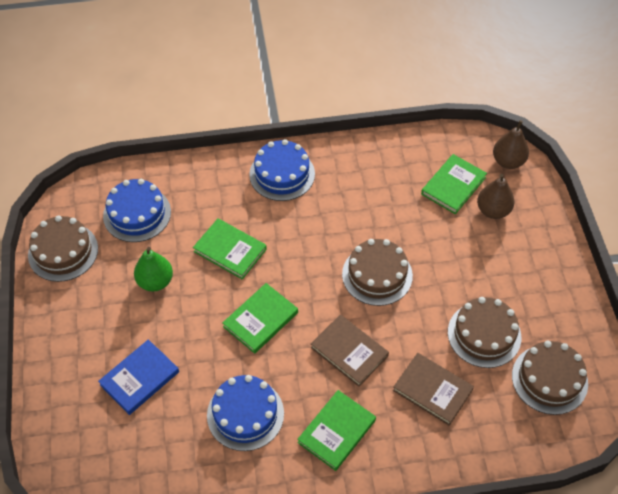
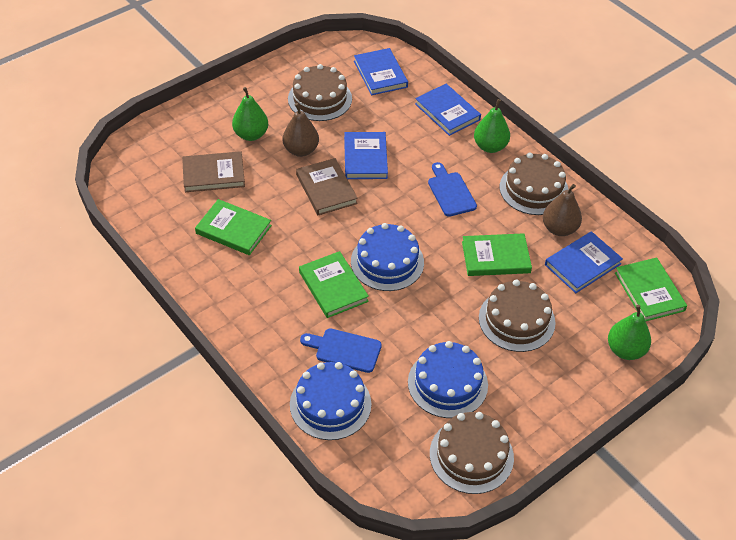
blue book: 1 -> 4
blue cutting board: 0 -> 2
green pear: 1 -> 3

